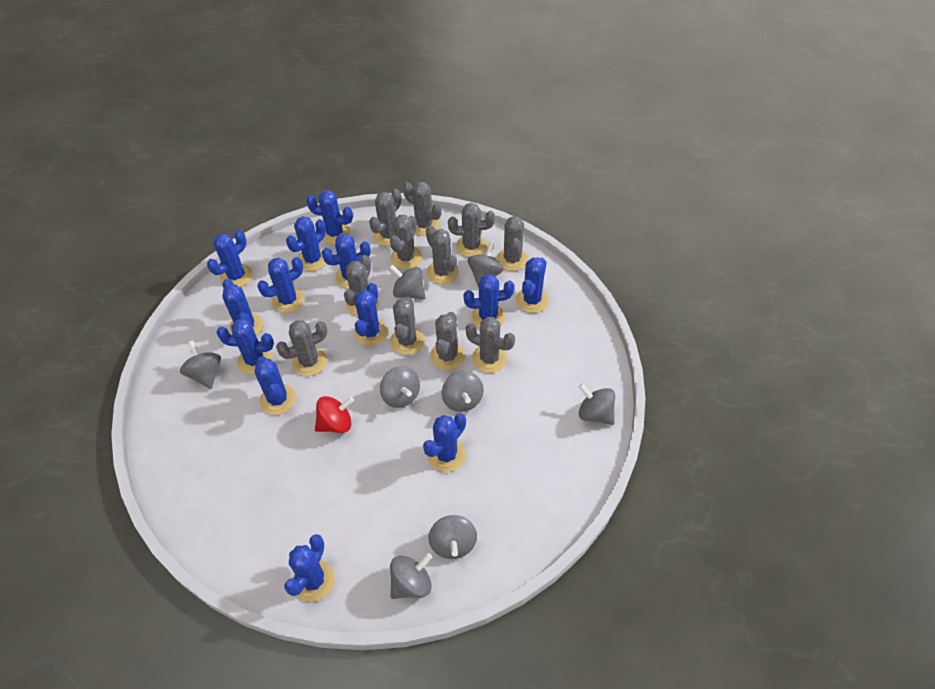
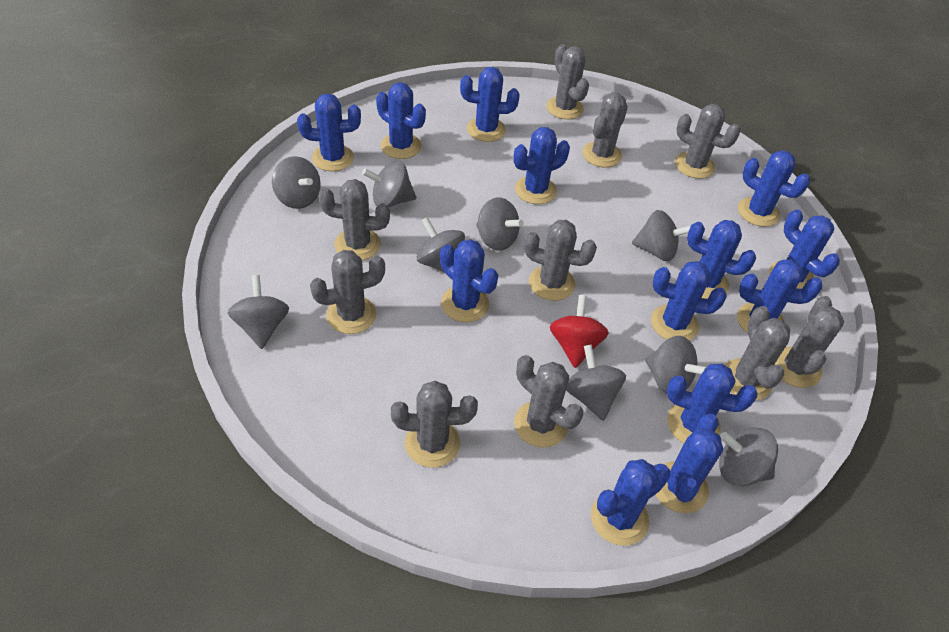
grey cactus: 11 -> 10
grey spinning top: 8 -> 9

